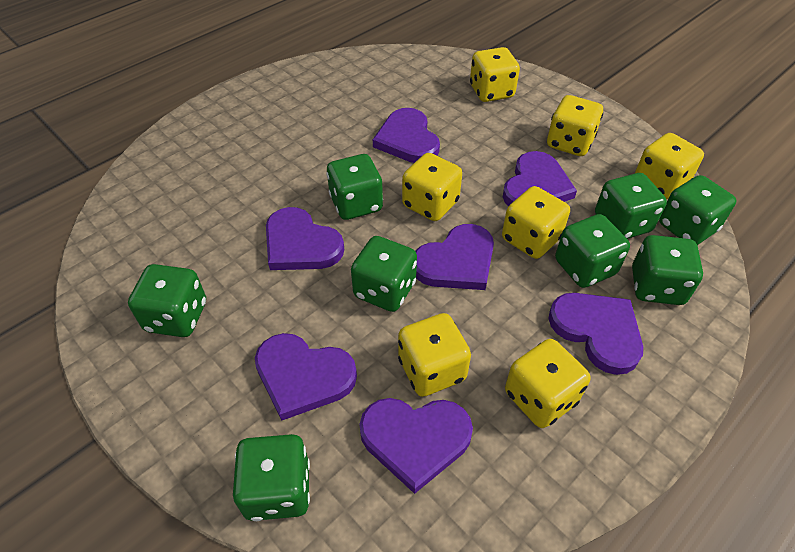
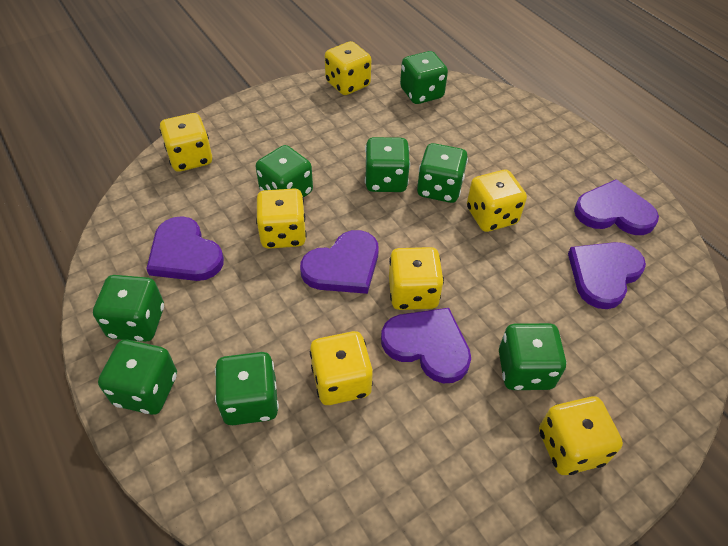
purple heart: 7 -> 5

